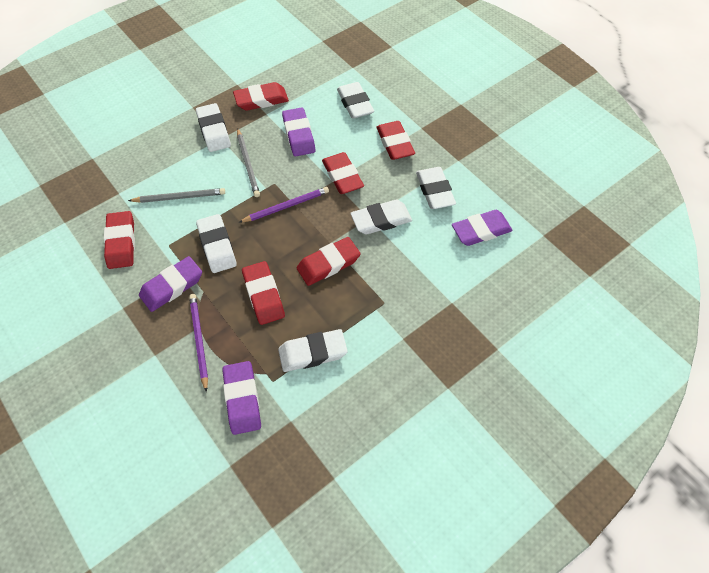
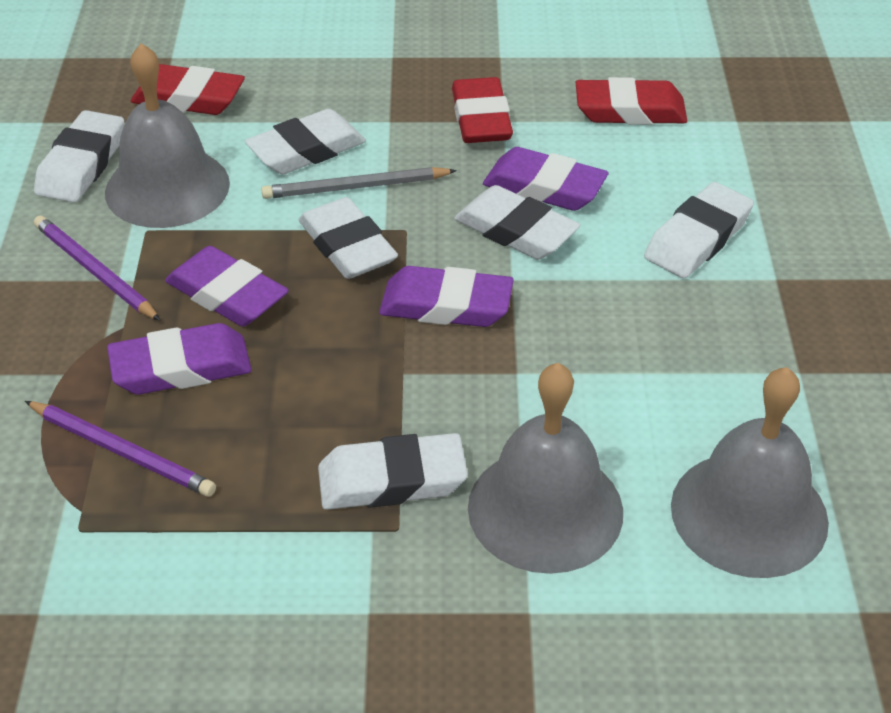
grey bell: 0 -> 3
grey pencil: 2 -> 1
red eraser: 6 -> 3

